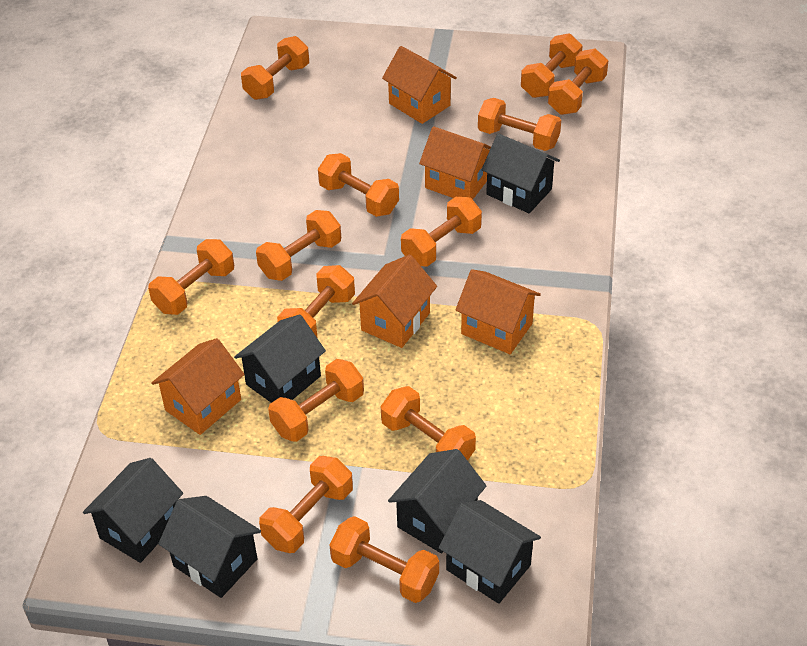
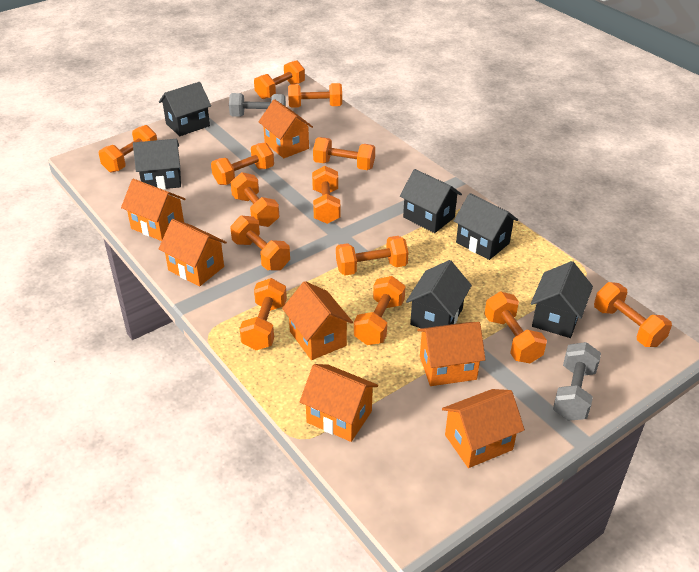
grey dumbbell: 0 -> 2
orange house: 5 -> 7

